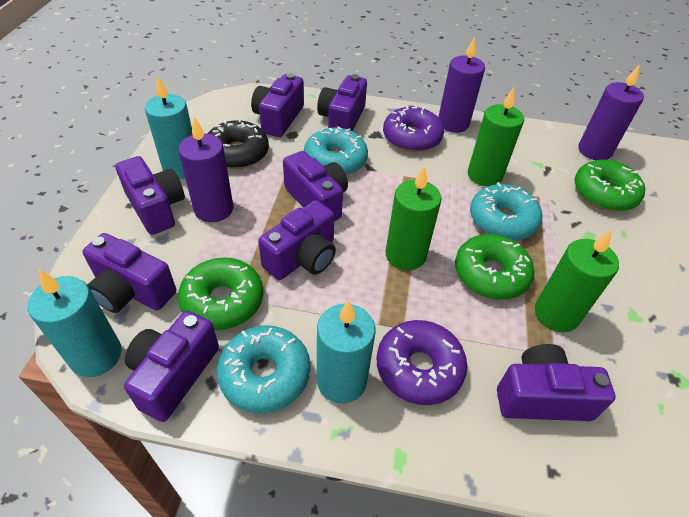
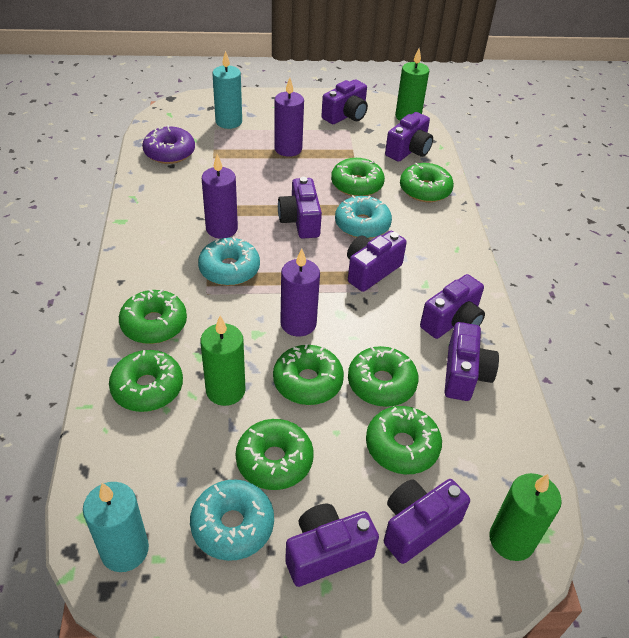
black donut: 1 -> 0
green donut: 3 -> 8
purple donut: 2 -> 1
turquoise candle: 3 -> 2

